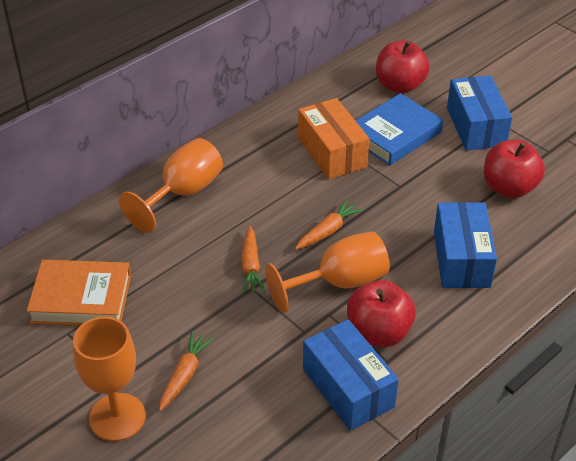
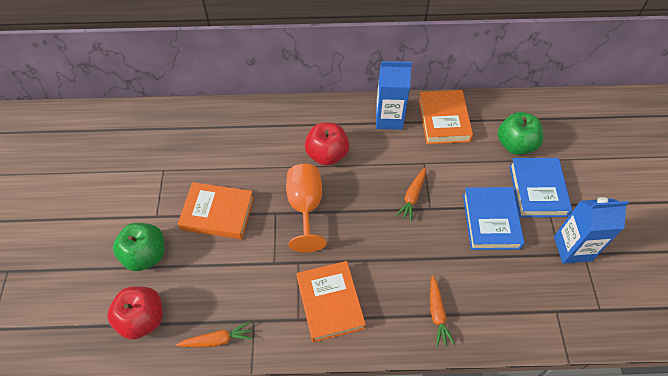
blue book: 1 -> 2
blue box: 3 -> 0
blue carton: 0 -> 2
green apple: 0 -> 2
orange book: 1 -> 3
orange box: 1 -> 0
orange goblet: 3 -> 1
red apple: 3 -> 2

